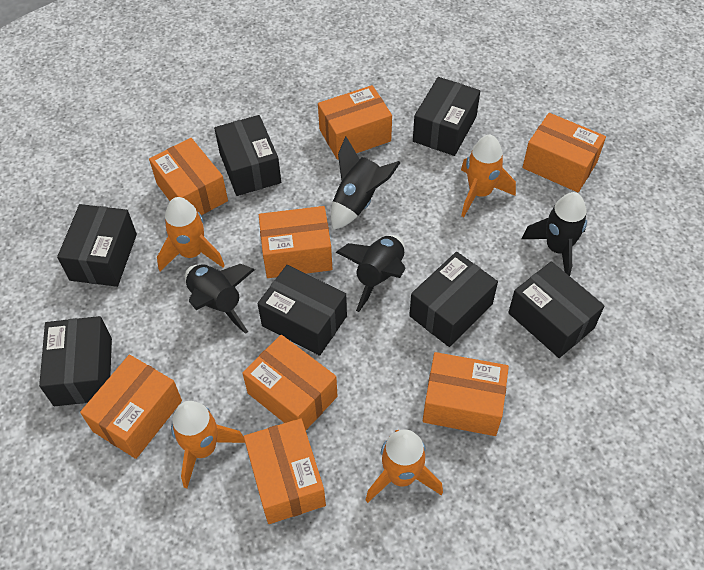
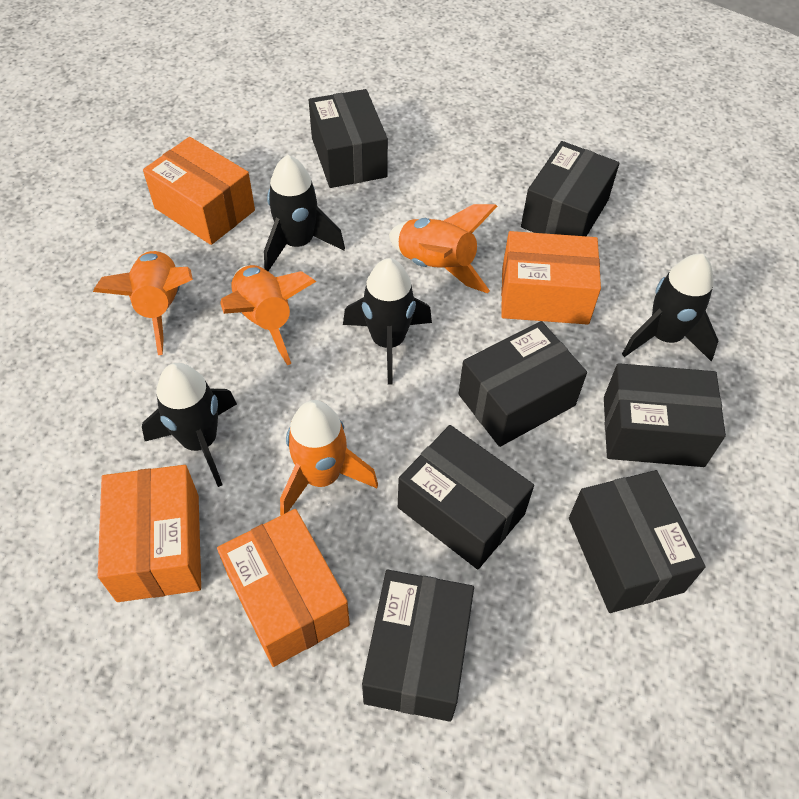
orange box: 8 -> 4

